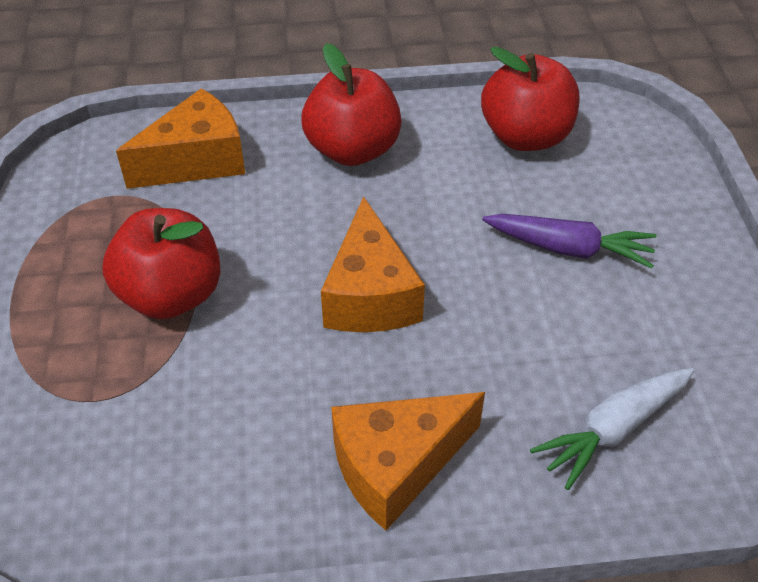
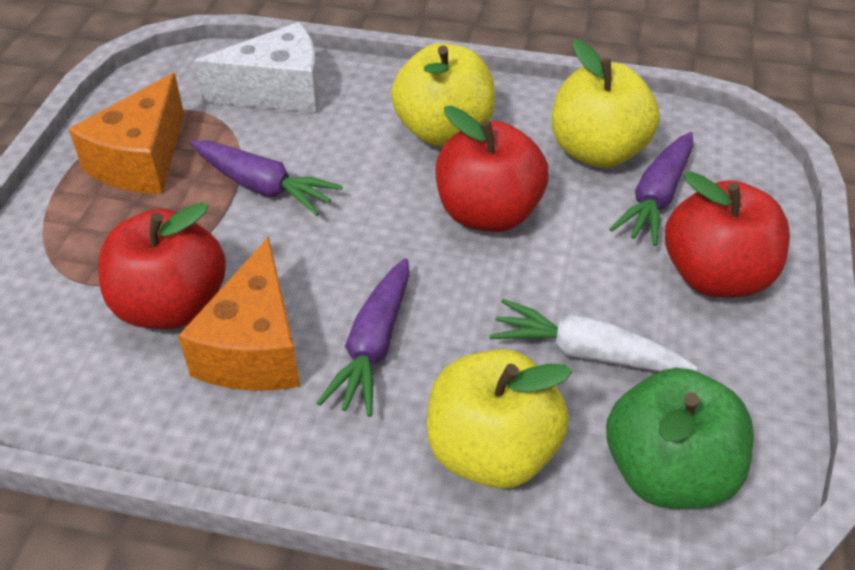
green apple: 0 -> 1
orange cheese: 3 -> 2
purple carrot: 1 -> 3
white cheese: 0 -> 1
yellow apple: 0 -> 3

